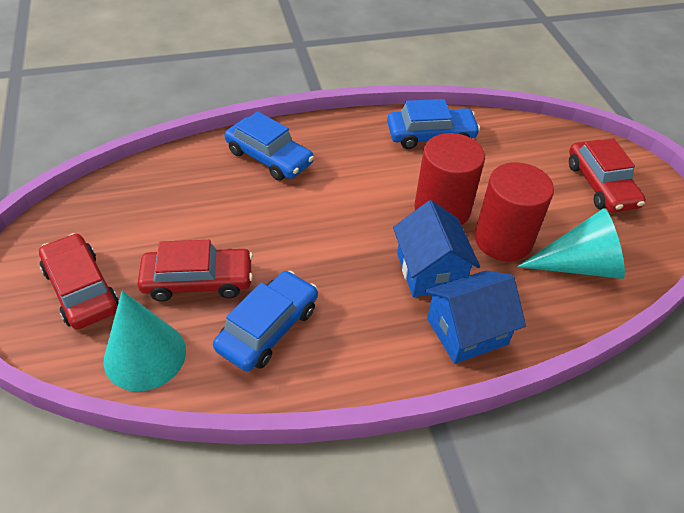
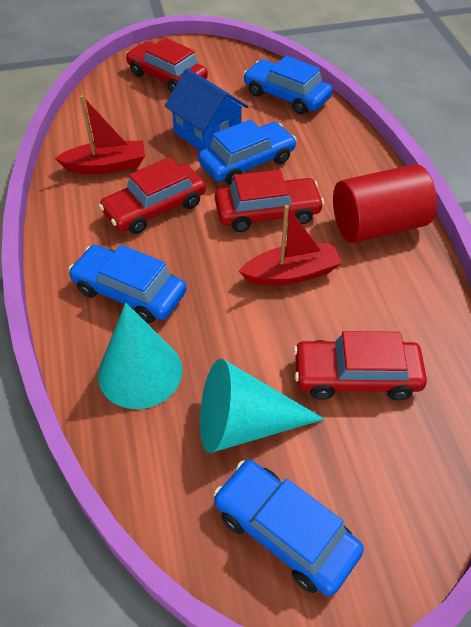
blue car: 3 -> 4
blue house: 2 -> 1
red boat: 0 -> 2
red car: 3 -> 4
red cylinder: 2 -> 1

